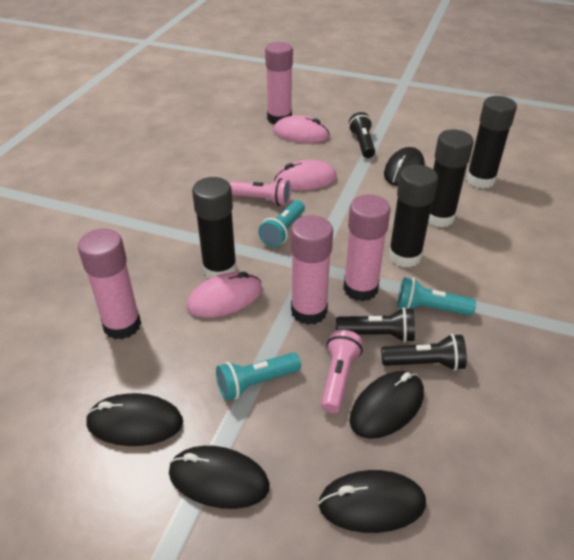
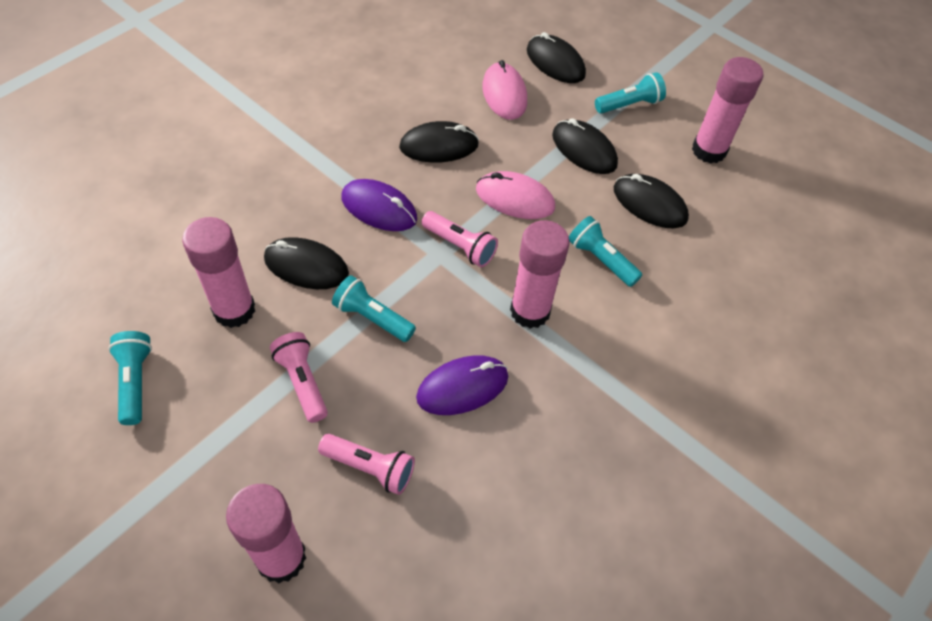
black flashlight: 3 -> 0
black glue stick: 4 -> 0
pink flashlight: 2 -> 3
pink mouse: 3 -> 2
purple mouse: 0 -> 2
turquoise flashlight: 3 -> 4

